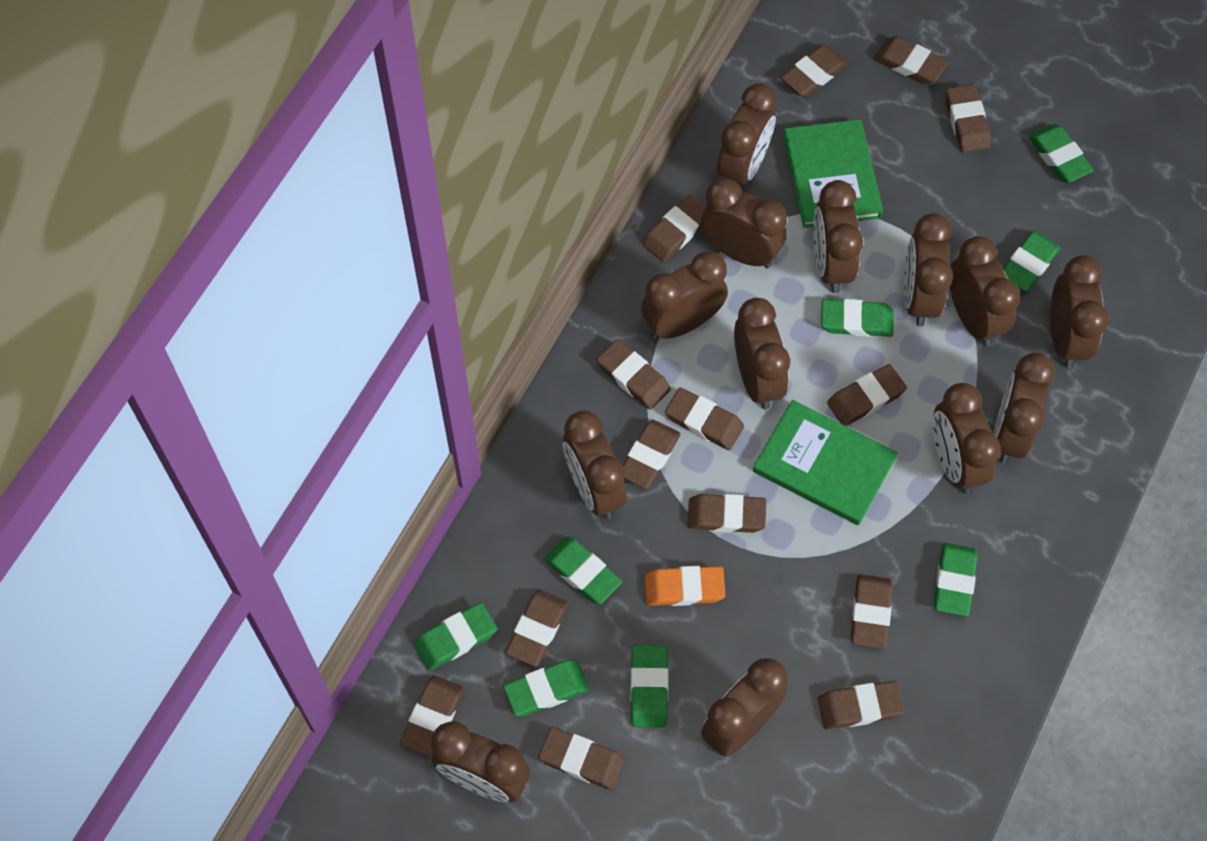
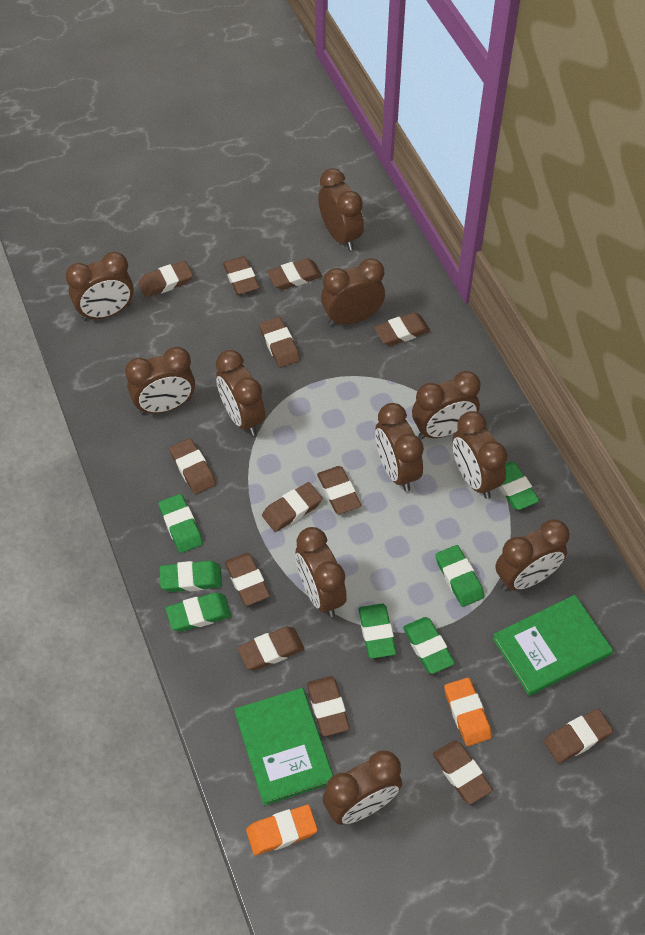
brown clock: 13 -> 11
brown eraser: 14 -> 13
green eraser: 8 -> 7
orange eraser: 1 -> 2

